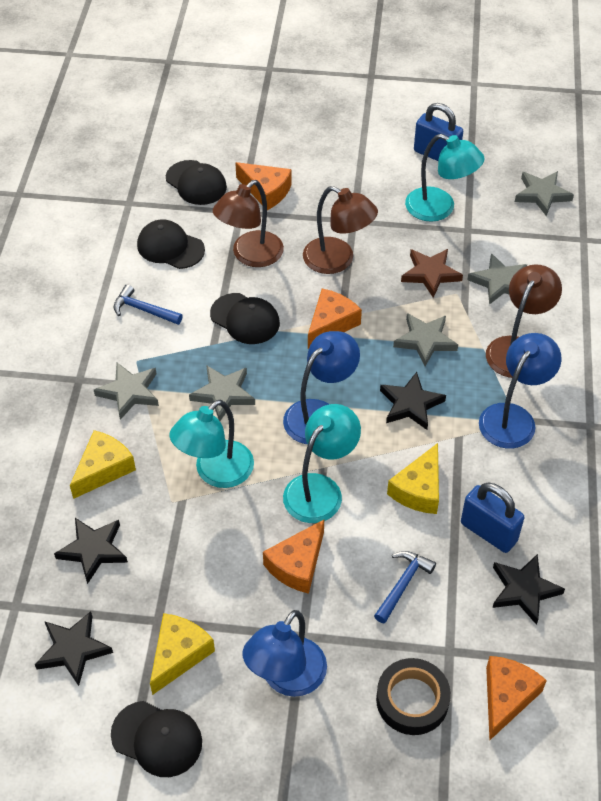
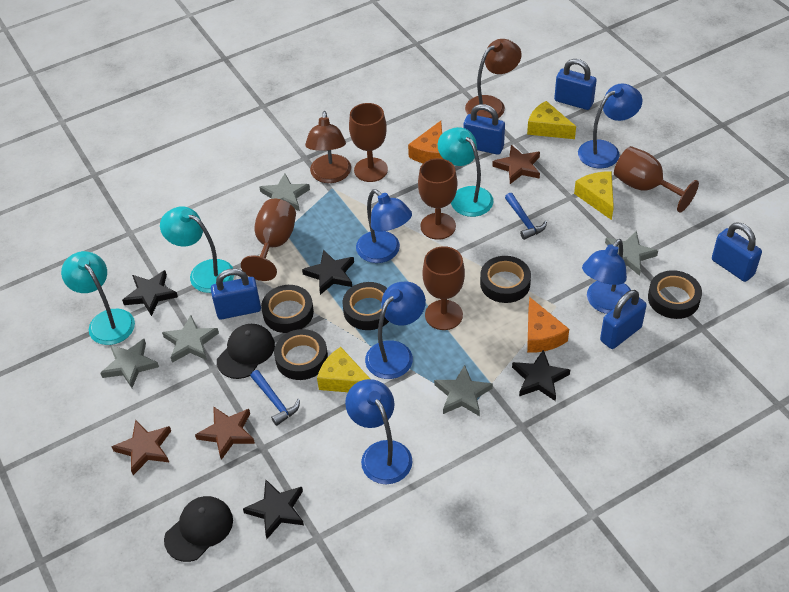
black cap: 4 -> 2
black tape: 1 -> 5
blue lamp: 3 -> 5
blue padlock: 2 -> 5
brown goblet: 0 -> 5
brown lamp: 3 -> 2
brown star: 1 -> 3
orange cheese: 4 -> 2

